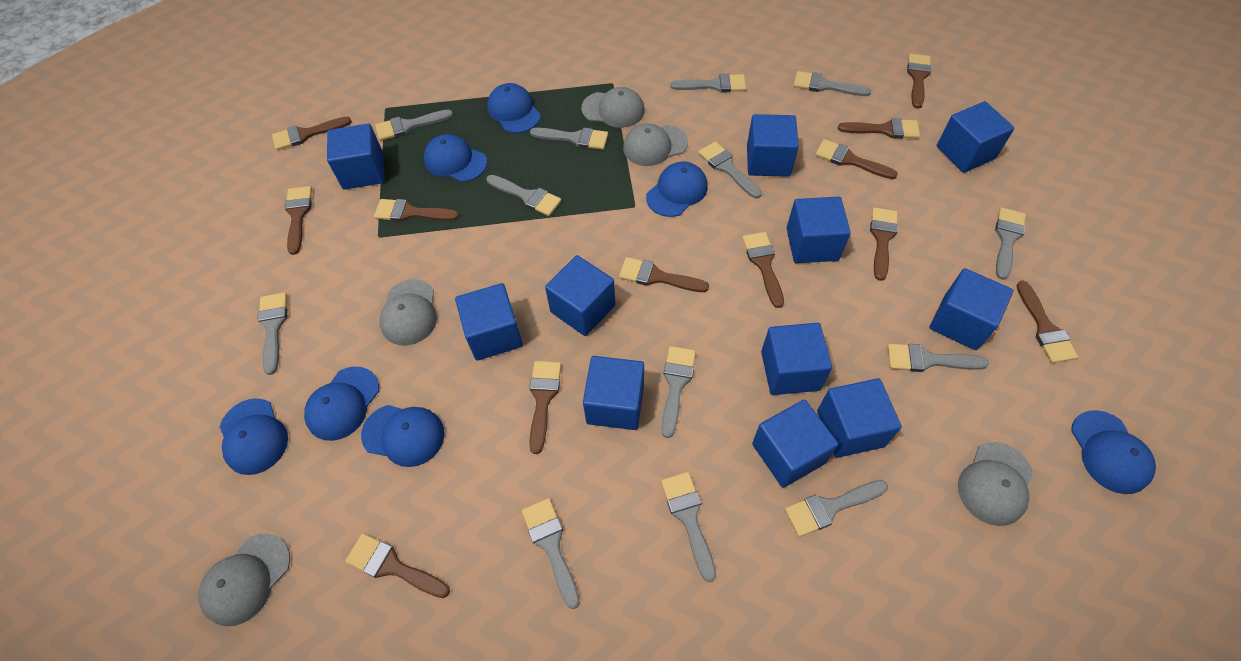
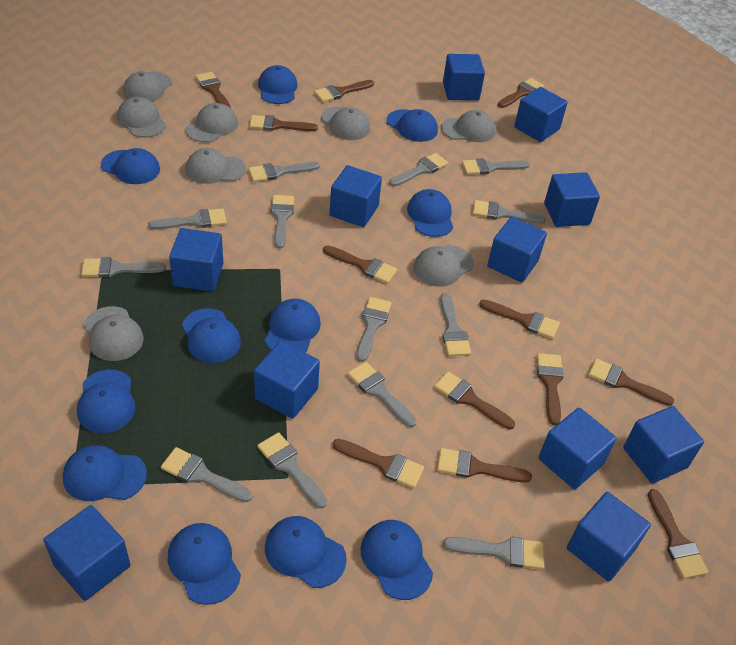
blue cap: 7 -> 11
grey cap: 5 -> 8

